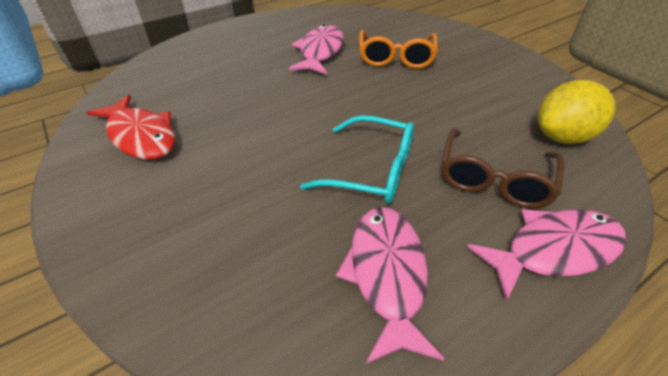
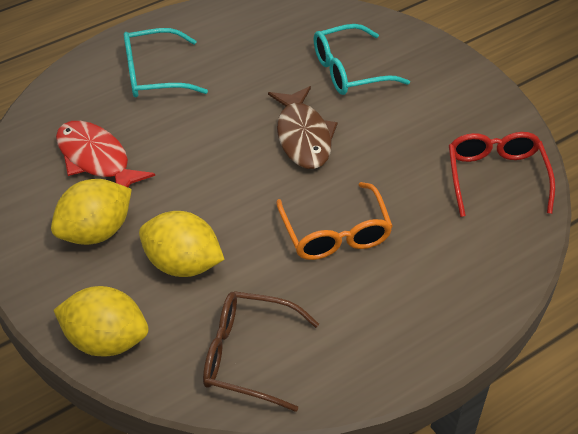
brown fish: 0 -> 1
pink fish: 3 -> 0
red glasses: 0 -> 1
turquoise glasses: 1 -> 2
yellow lemon: 1 -> 3

